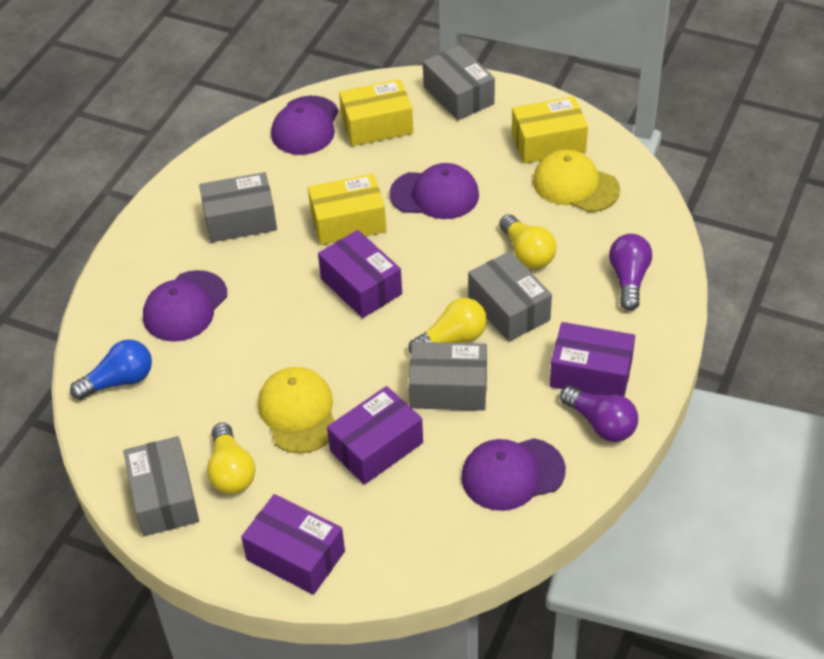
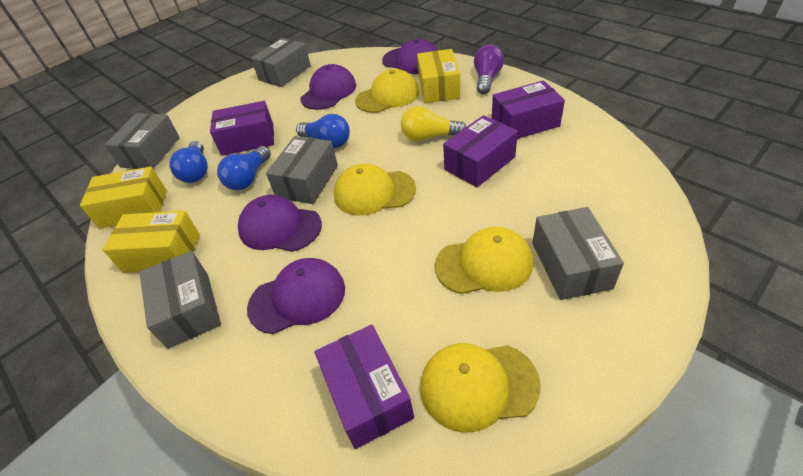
blue light bulb: 1 -> 3
purple light bulb: 2 -> 1
yellow cap: 2 -> 4
yellow light bulb: 3 -> 1

